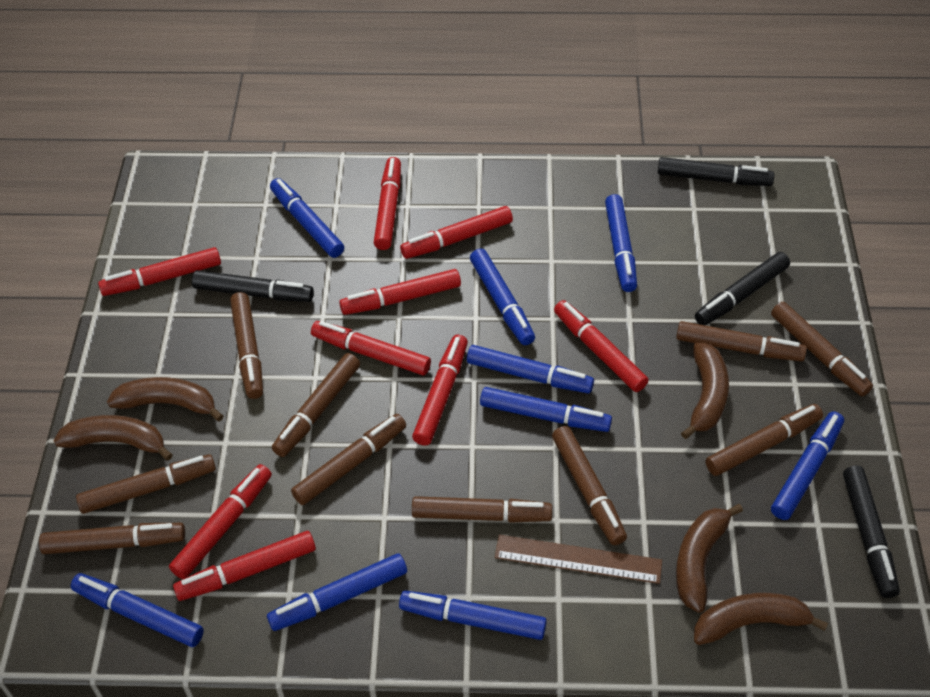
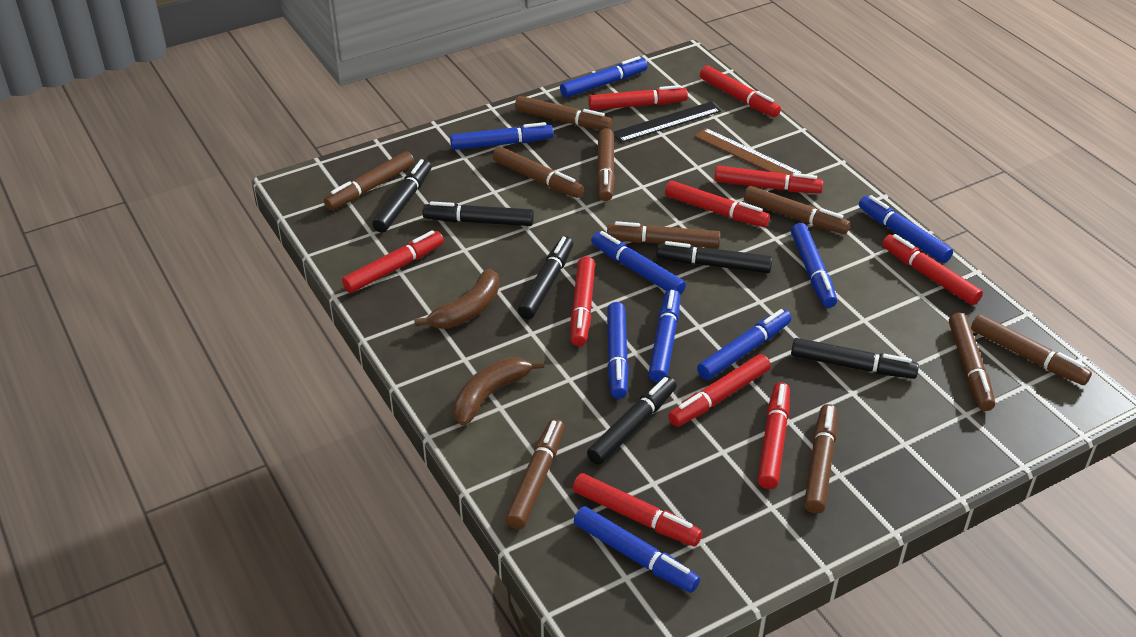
black marker: 4 -> 6
black ruler: 0 -> 1
brown banana: 5 -> 2
red marker: 9 -> 10

